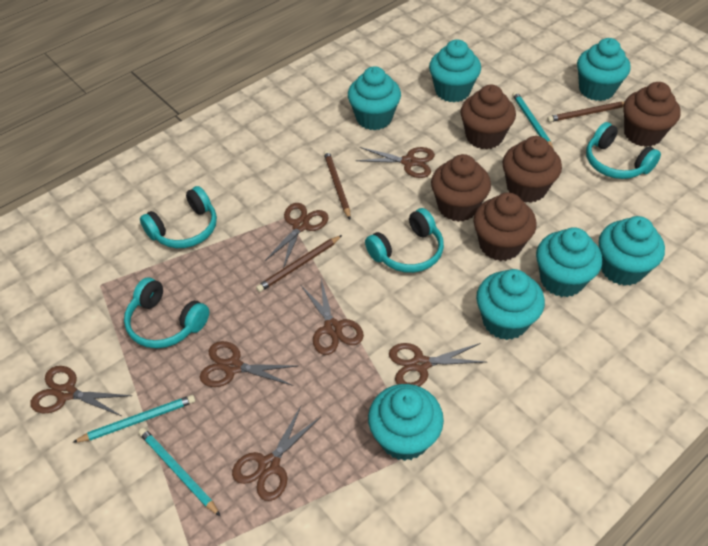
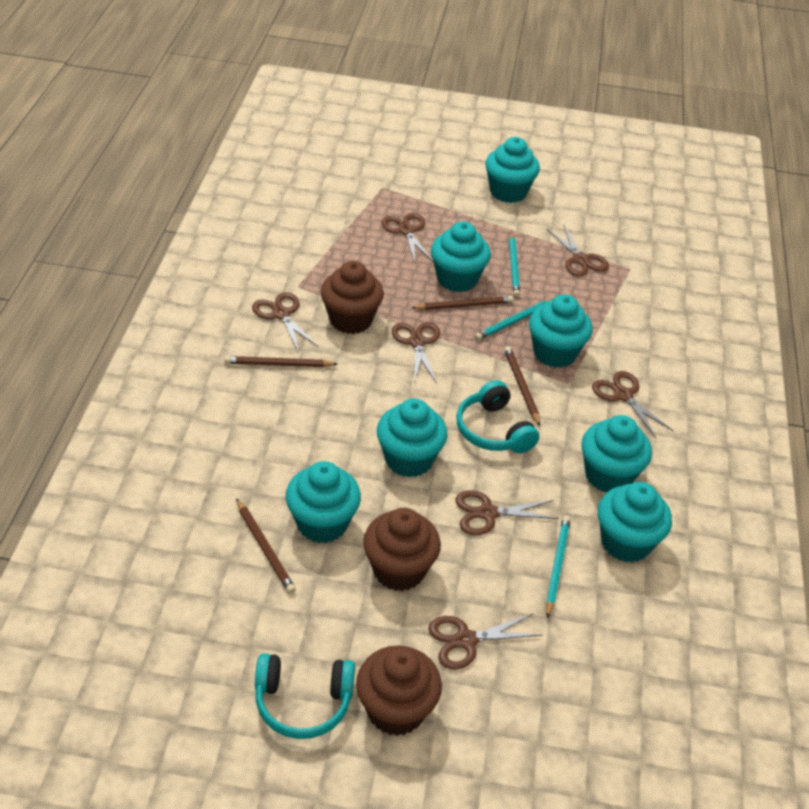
brown cupcake: 5 -> 3
brown pencil: 3 -> 4
turquoise headphones: 4 -> 2

